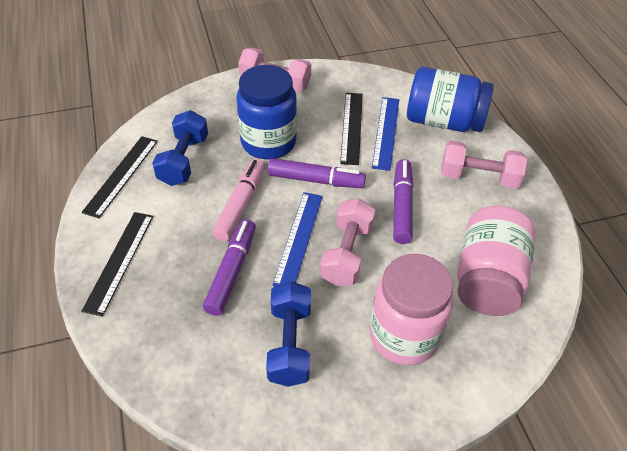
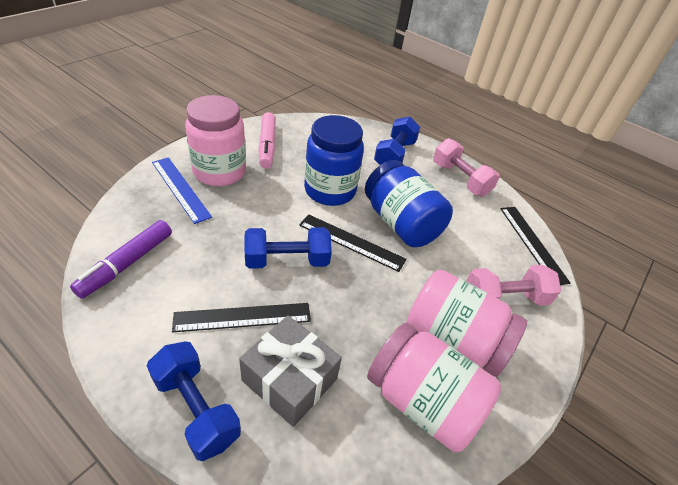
blue dumbbell: 2 -> 3
blue ruler: 2 -> 1
grey gift: 0 -> 1
pink dumbbell: 3 -> 2
pink jar: 2 -> 3
purple marker: 3 -> 1

